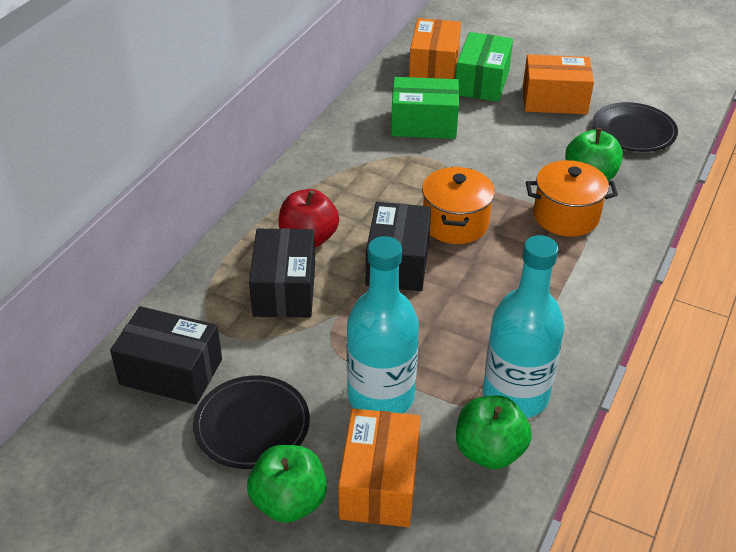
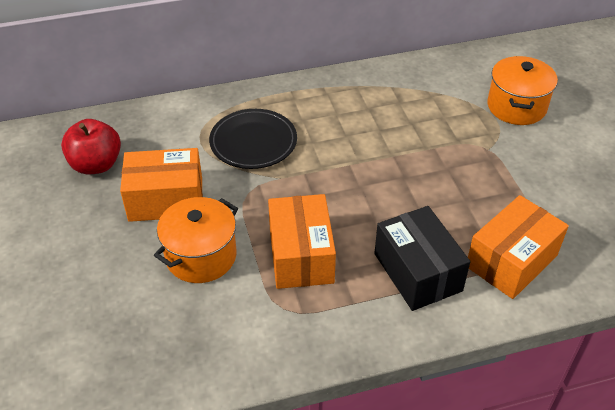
black box: 3 -> 1
black plate: 2 -> 1
green apple: 3 -> 0
green box: 2 -> 0
turquoise bottle: 2 -> 0

